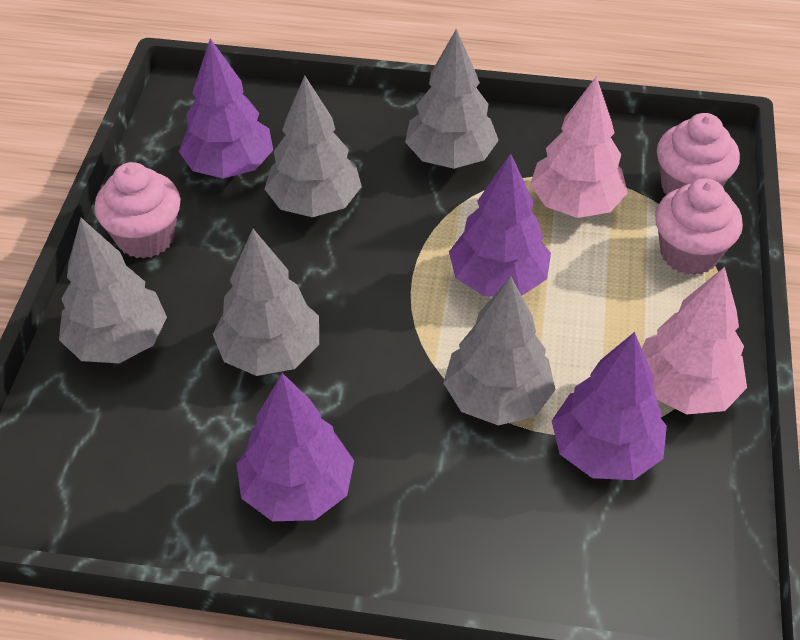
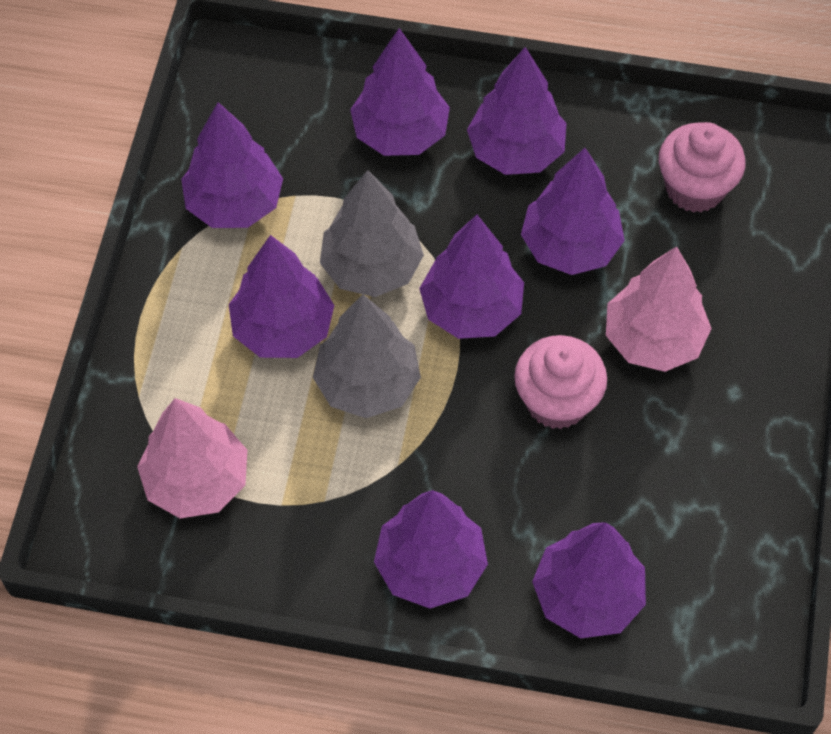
grey tree: 5 -> 2
pink cupcake: 3 -> 2
purple tree: 4 -> 8

